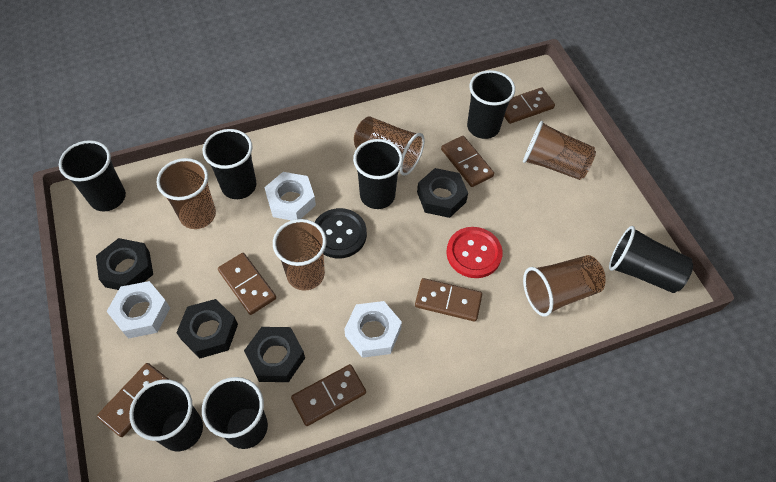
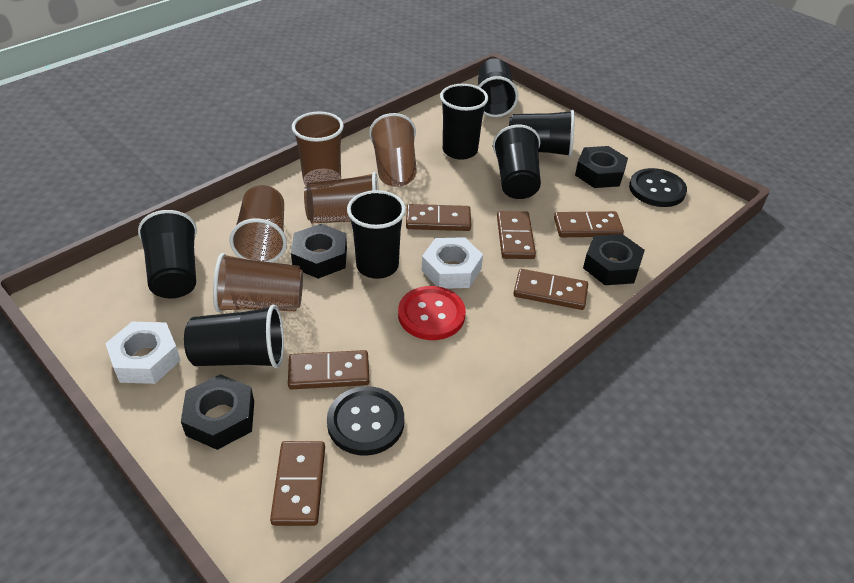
black button: 1 -> 2
white nut: 3 -> 2

